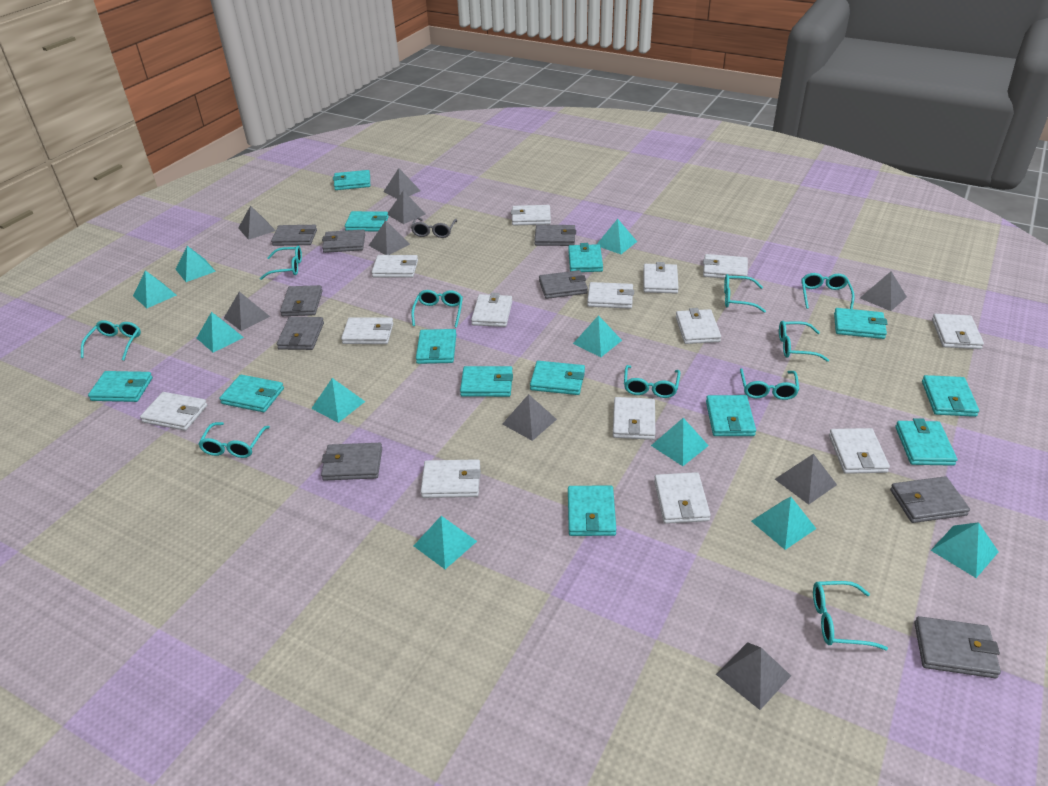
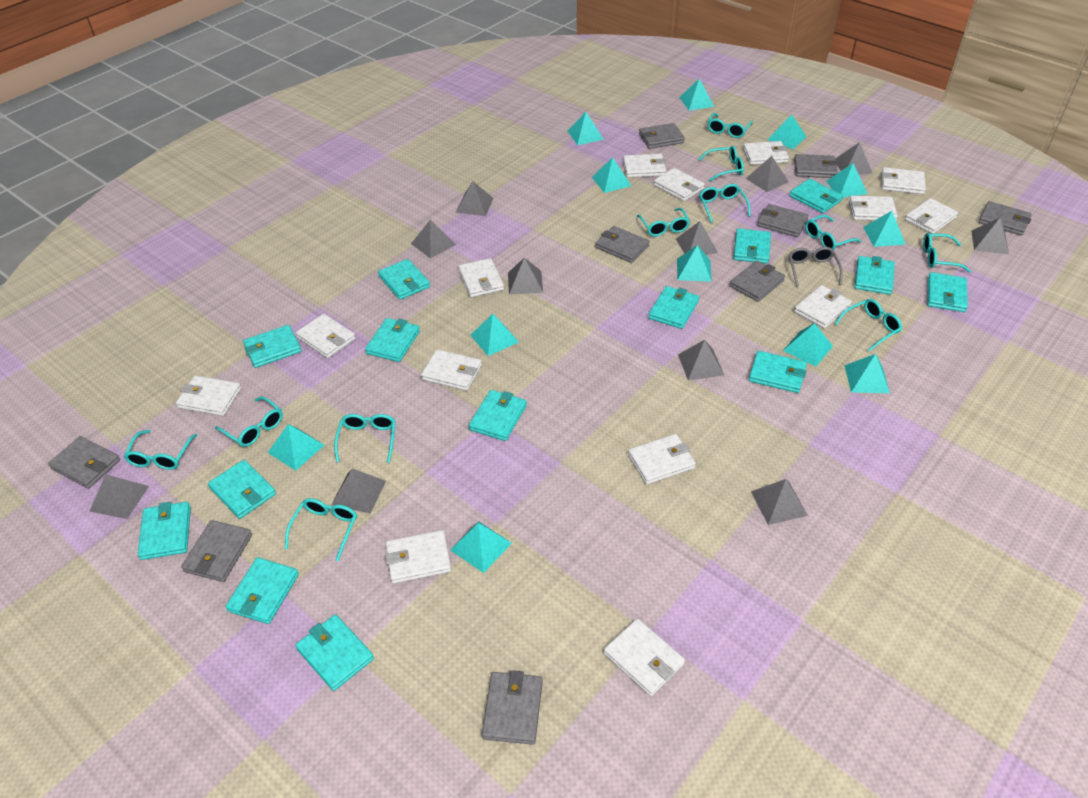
grey pyramid: 9 -> 11
turquoise glasses: 10 -> 11
turquoise pyramid: 10 -> 12
turquoise wallet: 13 -> 14

